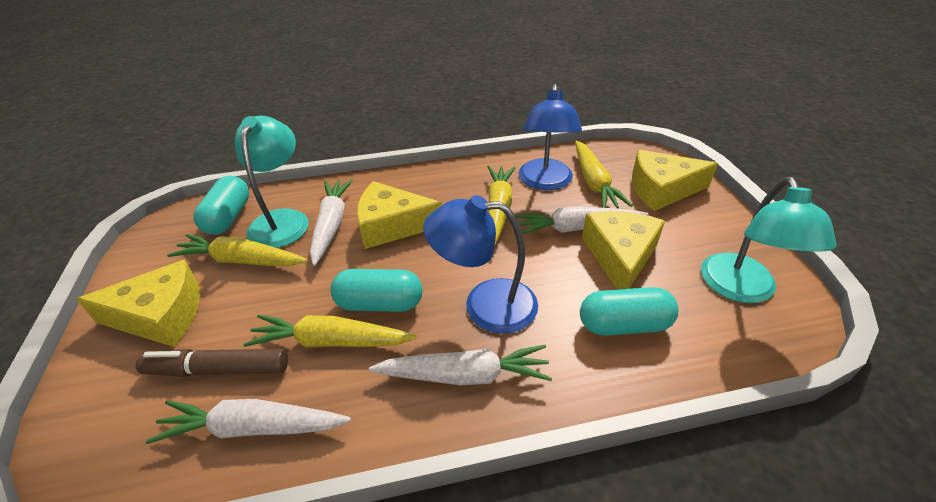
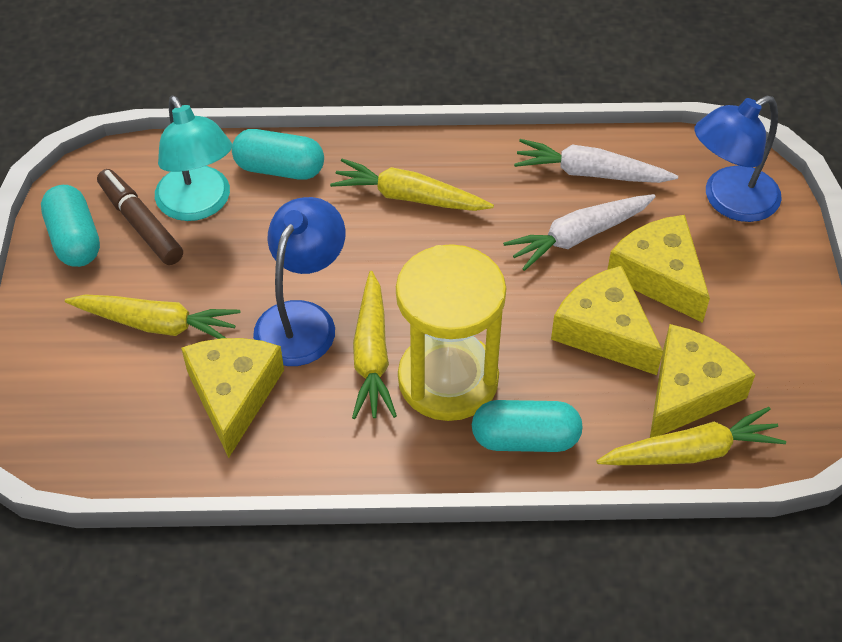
turquoise lamp: 2 -> 1
white carrot: 4 -> 2
yellow hourglass: 0 -> 1

